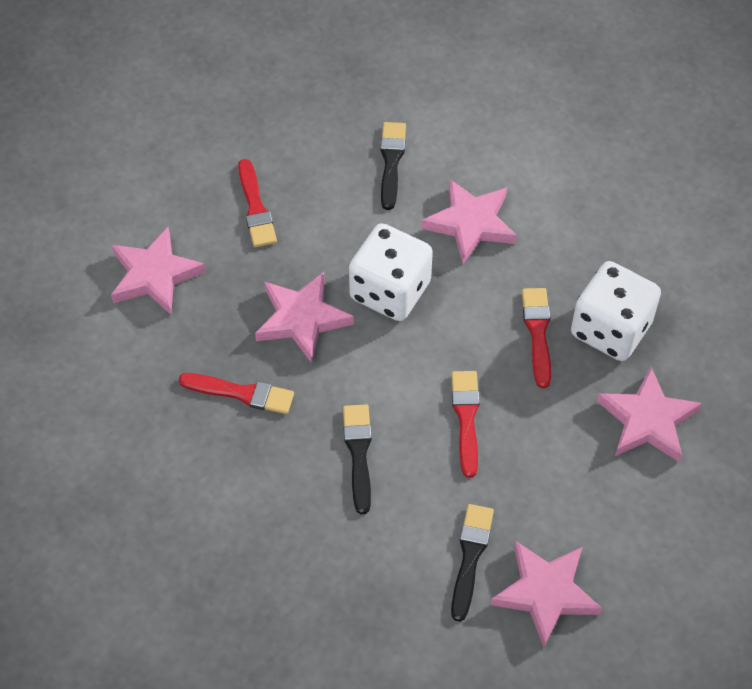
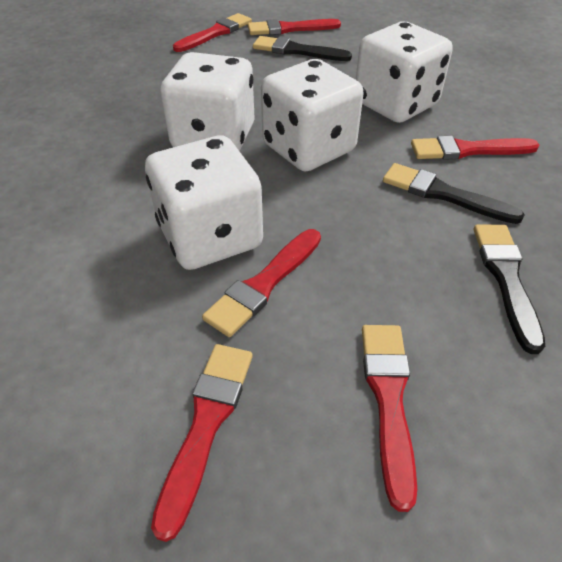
pink star: 5 -> 0
red brush: 4 -> 6
white dice: 2 -> 4

